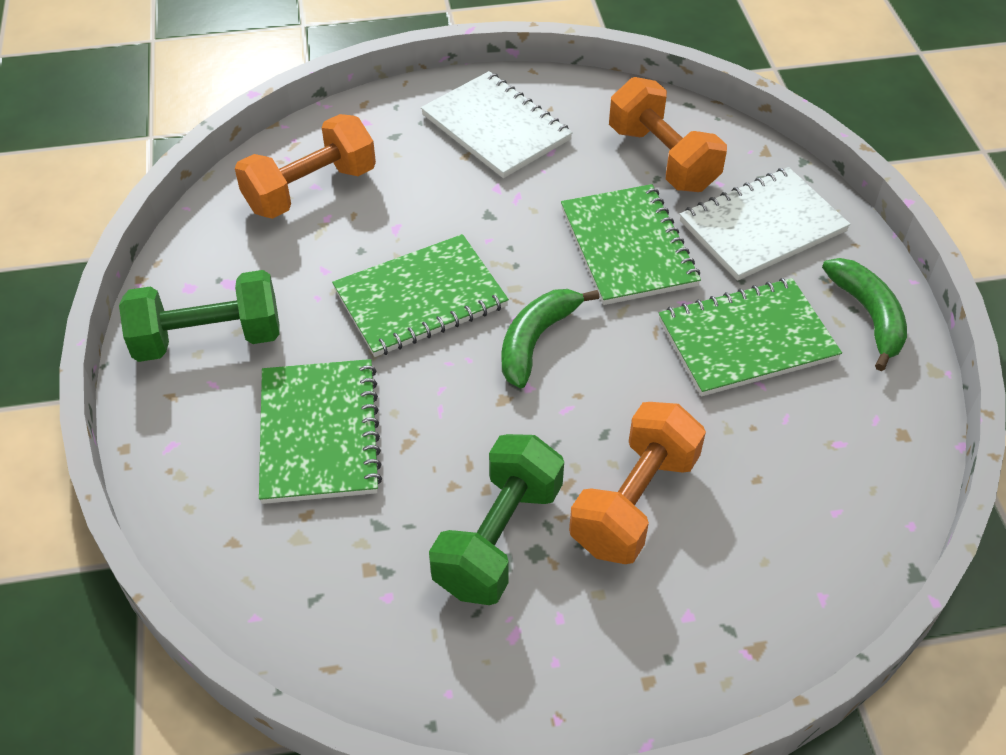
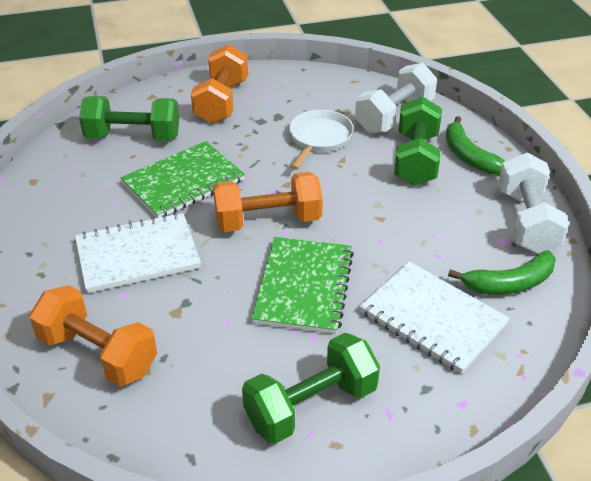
green dumbbell: 2 -> 3
green notebook: 4 -> 2
white dumbbell: 0 -> 2
white pan: 0 -> 1

